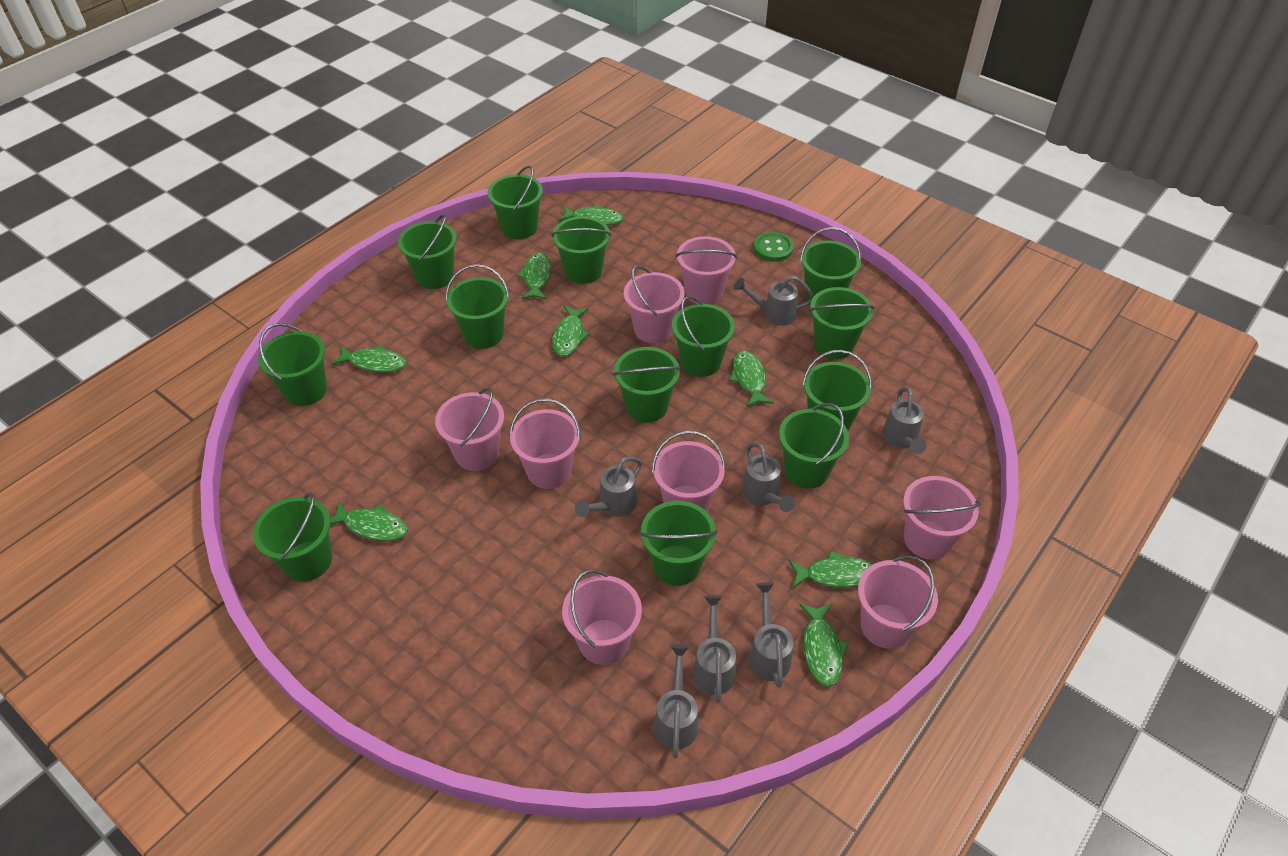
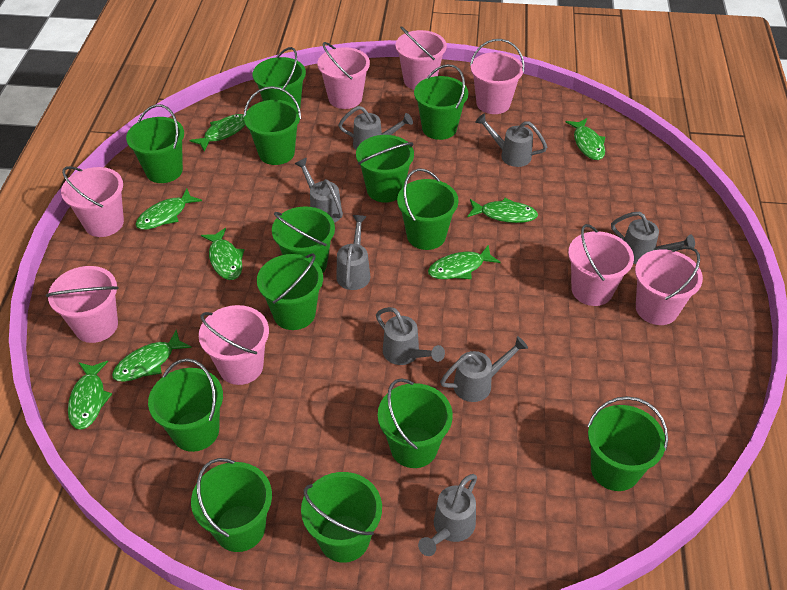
green button: 1 -> 0
grey watering can: 7 -> 8

